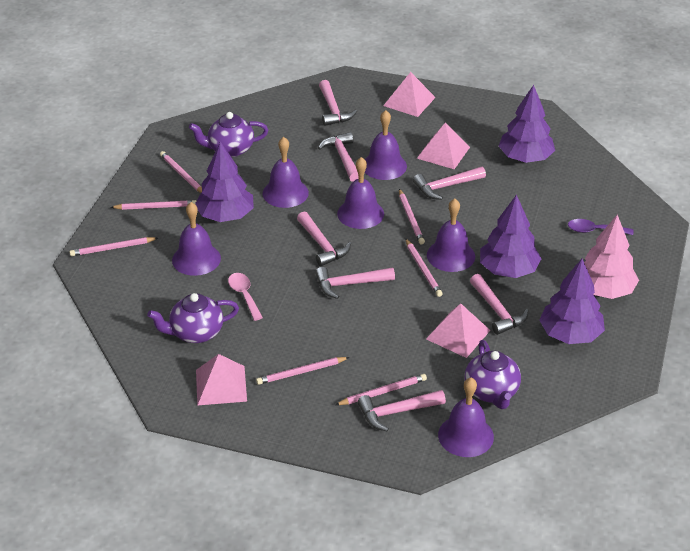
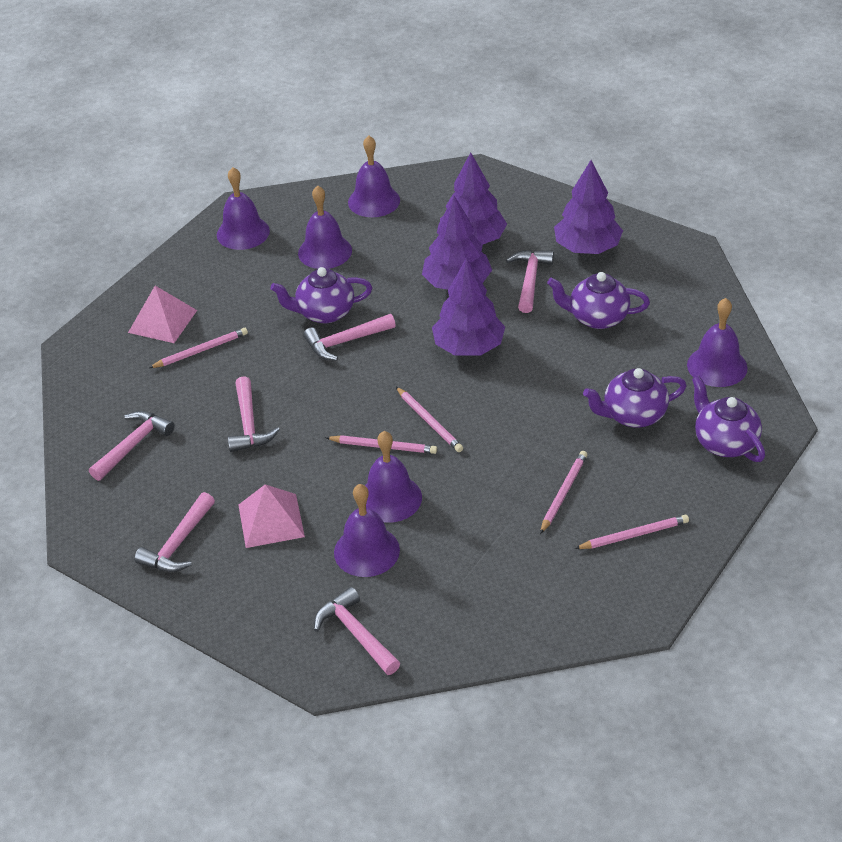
pink hammer: 7 -> 6
pink pencil: 7 -> 5
pink pyramid: 4 -> 2
pink spoon: 1 -> 0
pink tree: 1 -> 0
purple spoon: 1 -> 0
purple teapot: 3 -> 4

